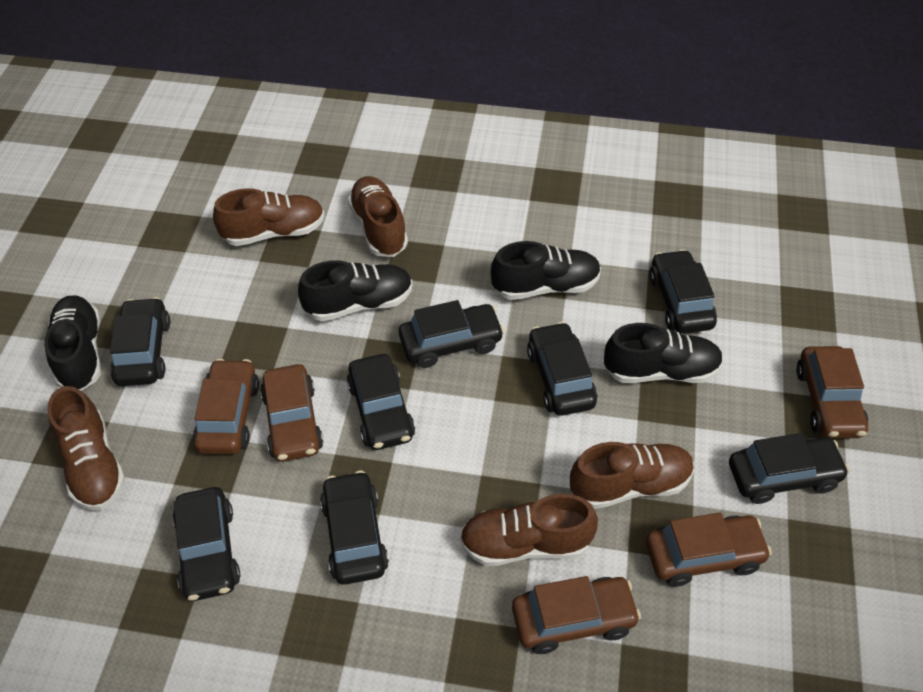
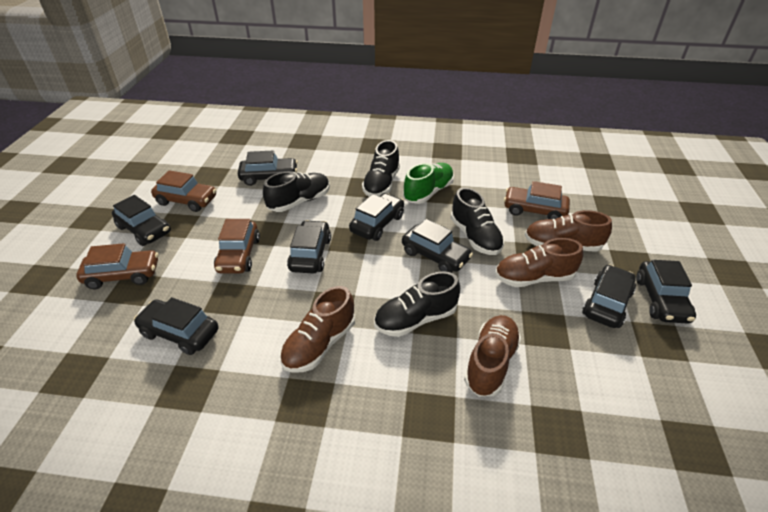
brown car: 5 -> 4
brown shoe: 5 -> 4
green shoe: 0 -> 1

